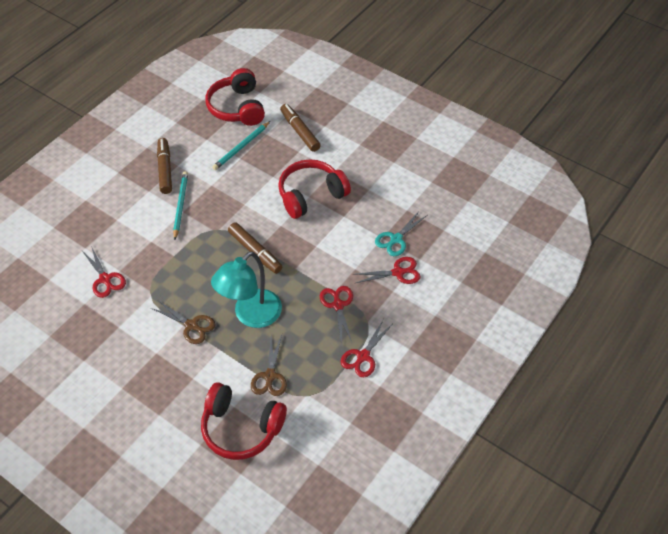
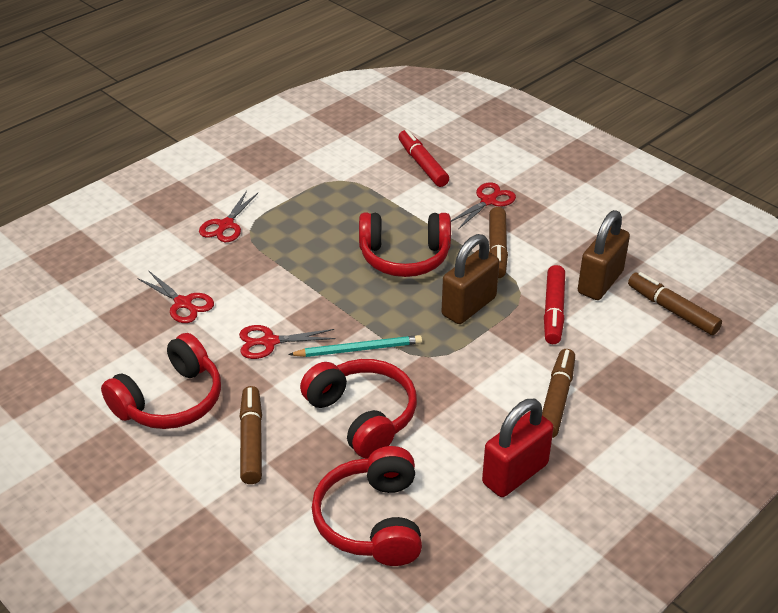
brown marker: 3 -> 4
brown padlock: 0 -> 2
brown scissors: 2 -> 0
red headphones: 3 -> 4
red marker: 0 -> 2
red padlock: 0 -> 1
turquoise lamp: 1 -> 0
turquoise pencil: 2 -> 1
turquoise scissors: 1 -> 0

